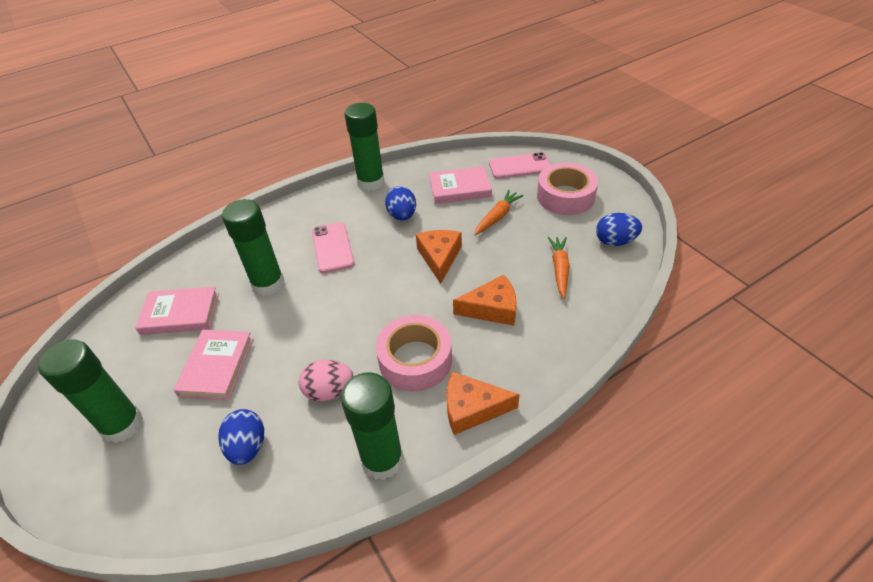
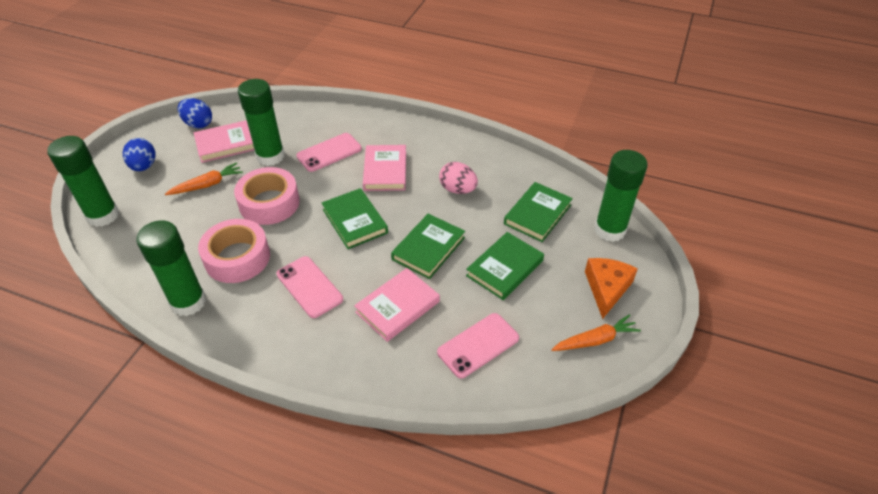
blue egg: 3 -> 2
green book: 0 -> 4
orange cheese: 3 -> 1
pink phone: 2 -> 3

